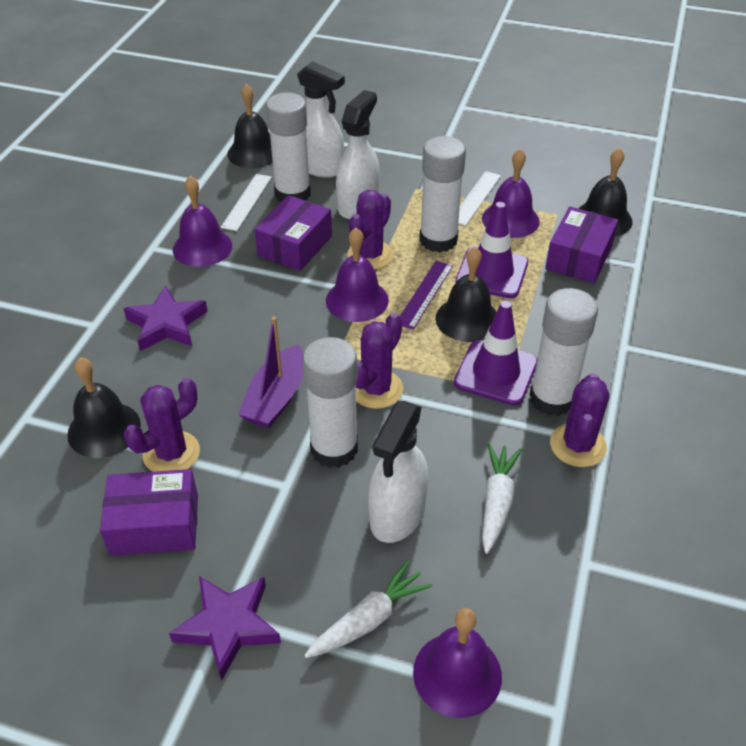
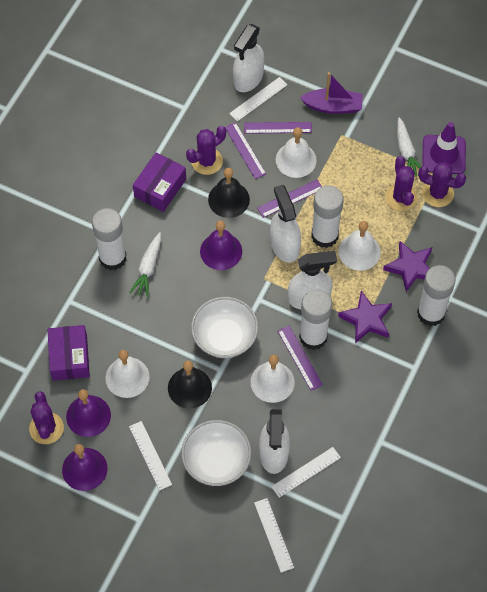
black bell: 4 -> 2
purple bell: 4 -> 3
purple box: 3 -> 2
purple ruler: 1 -> 4
purple traffic cone: 2 -> 1
white bell: 0 -> 4
white bowl: 0 -> 2
white ruler: 2 -> 4
white spray bottle: 3 -> 4

